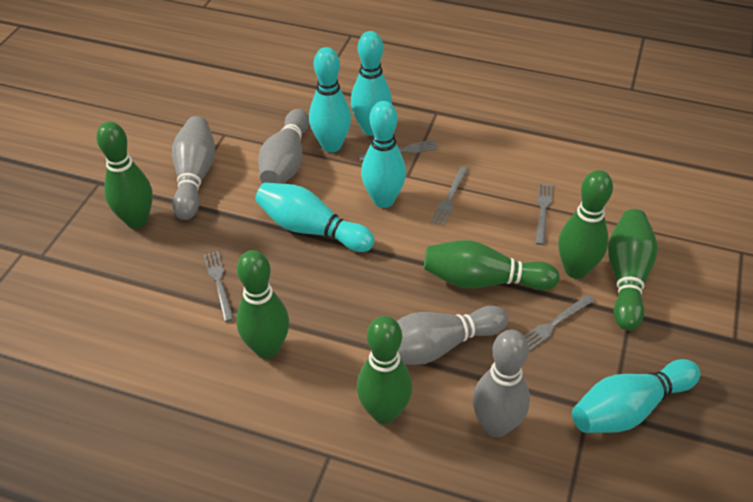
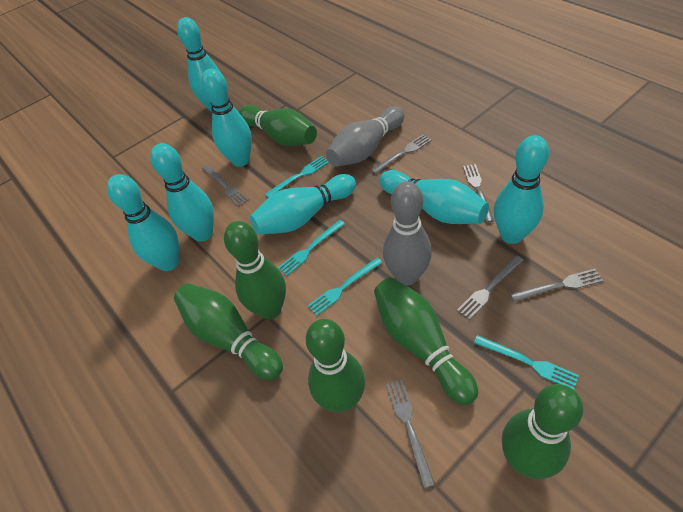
grey bowling pin: 4 -> 2
grey fork: 5 -> 6
turquoise bowling pin: 5 -> 7
turquoise fork: 0 -> 4

